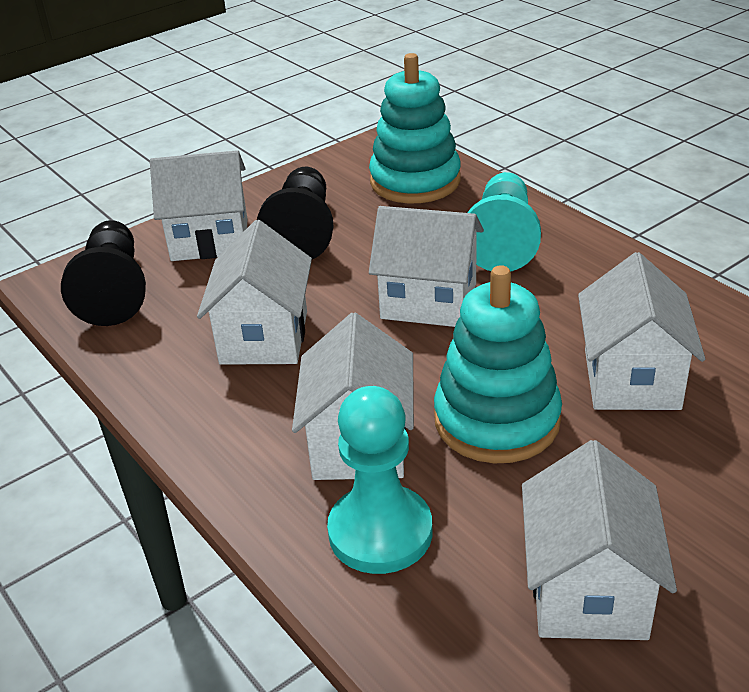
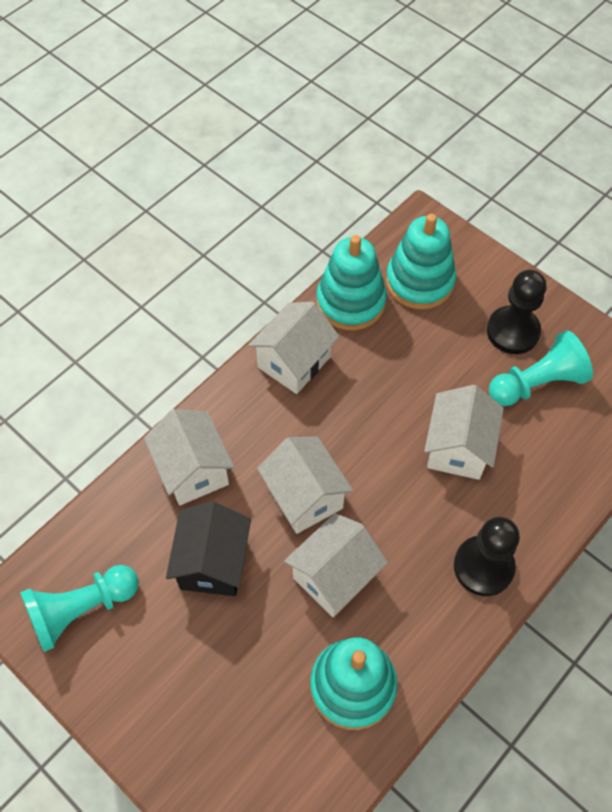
black house: 0 -> 1
turquoise stacking toy: 2 -> 3
white house: 6 -> 5

